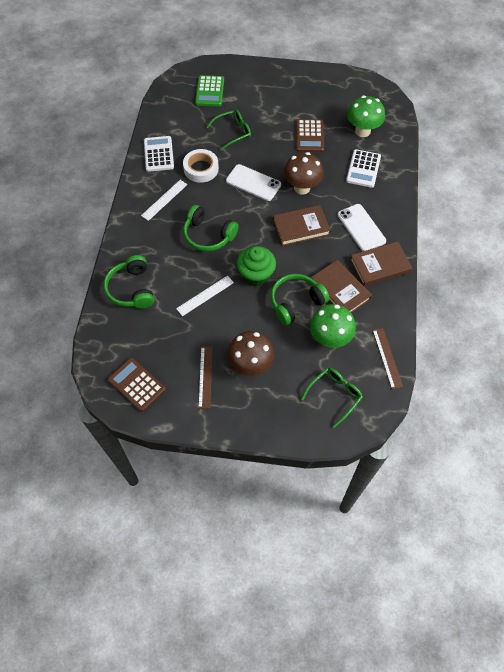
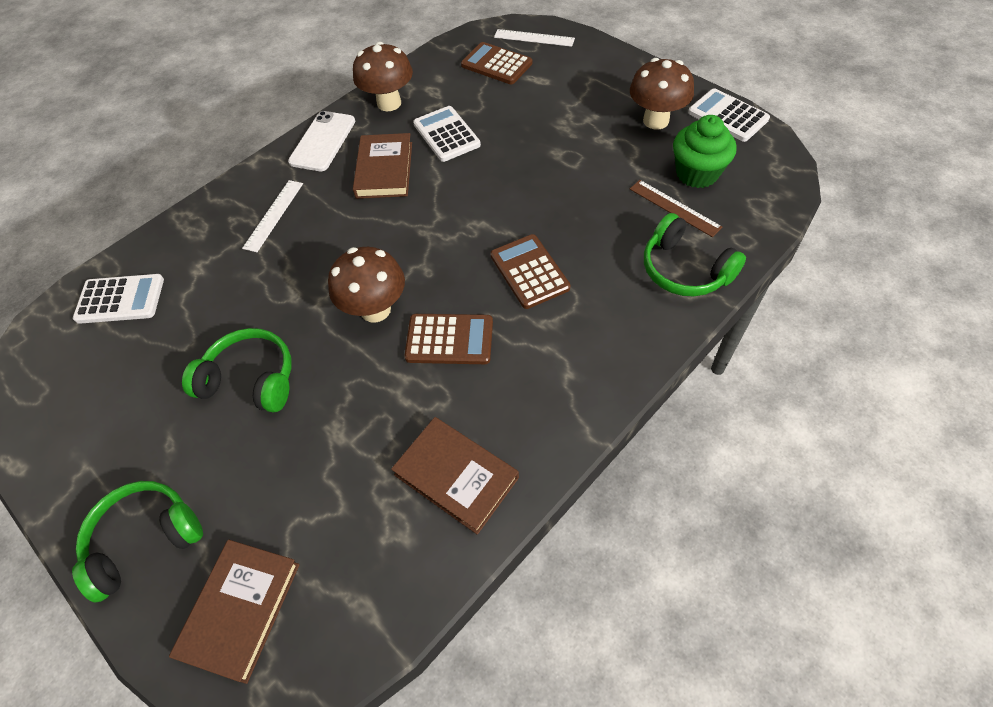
brown calculator: 2 -> 3
brown mushroom: 2 -> 3
brown ruler: 2 -> 1
green calculator: 1 -> 0
green glasses: 2 -> 0
green mushroom: 2 -> 0
white calculator: 2 -> 3
white phone: 2 -> 1
white tape: 1 -> 0

